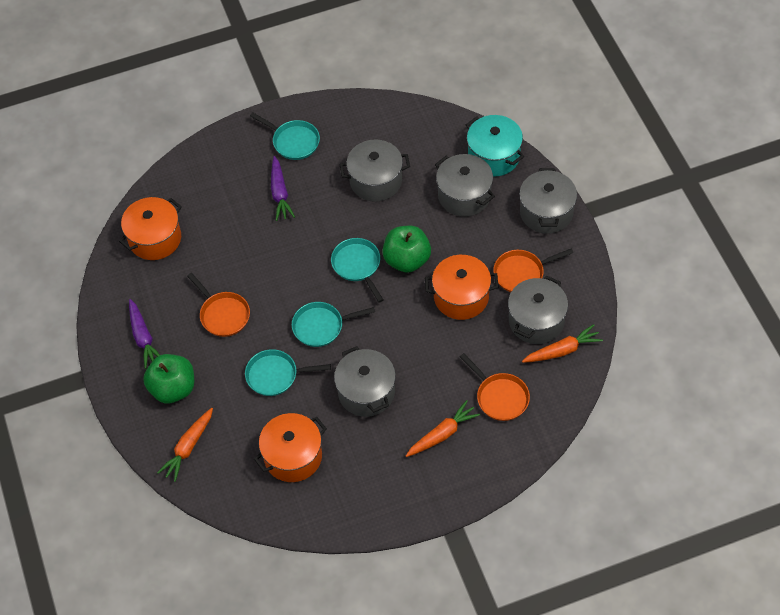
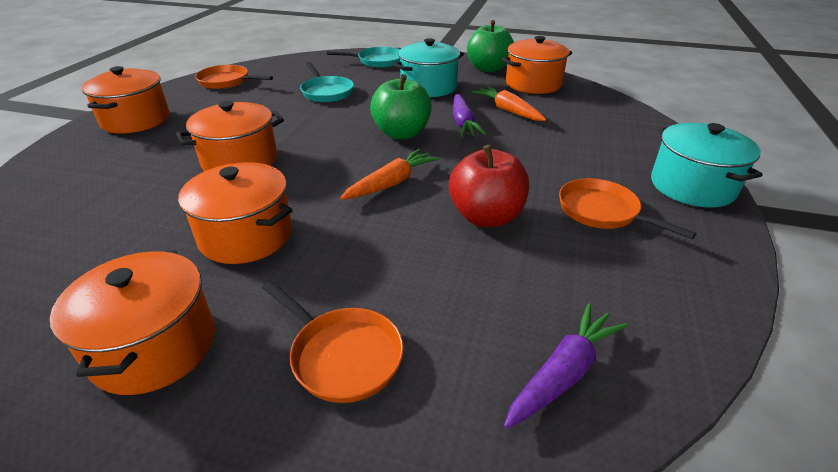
grey pot: 5 -> 0
orange carrot: 3 -> 2
orange pot: 3 -> 5
red apple: 0 -> 1
turquoise pan: 4 -> 2
turquoise pot: 1 -> 2

